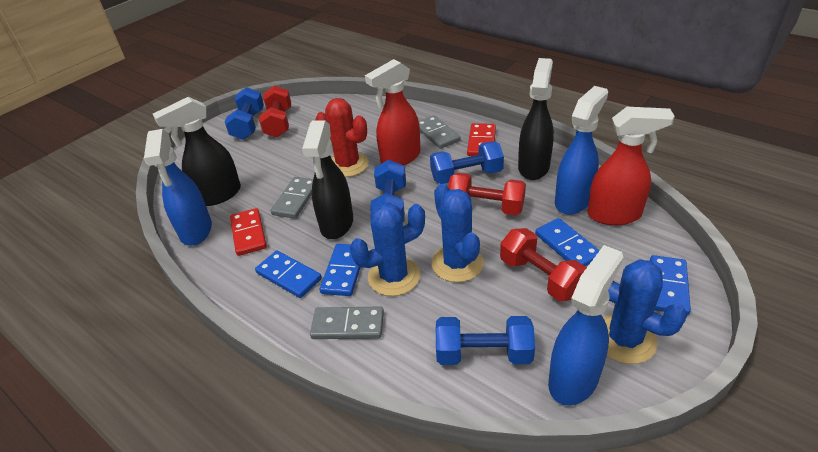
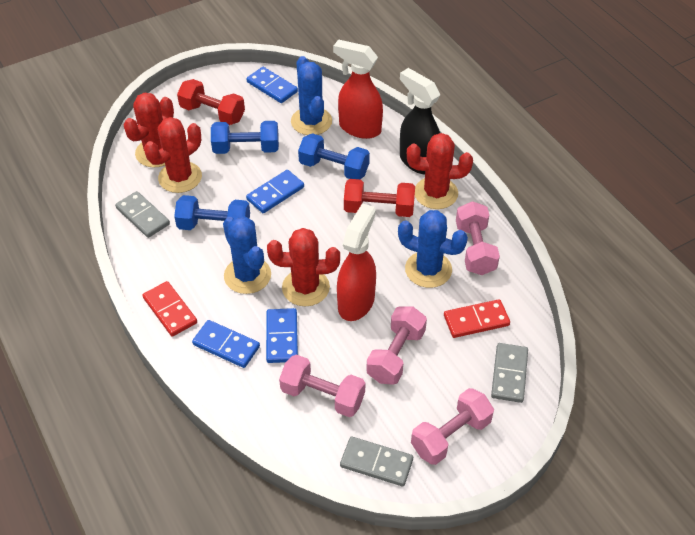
black spray bottle: 3 -> 1
blue dumbbell: 4 -> 3
blue spray bottle: 3 -> 0
pink dumbbell: 0 -> 4
red cactus: 1 -> 4
red dumbbell: 3 -> 2

